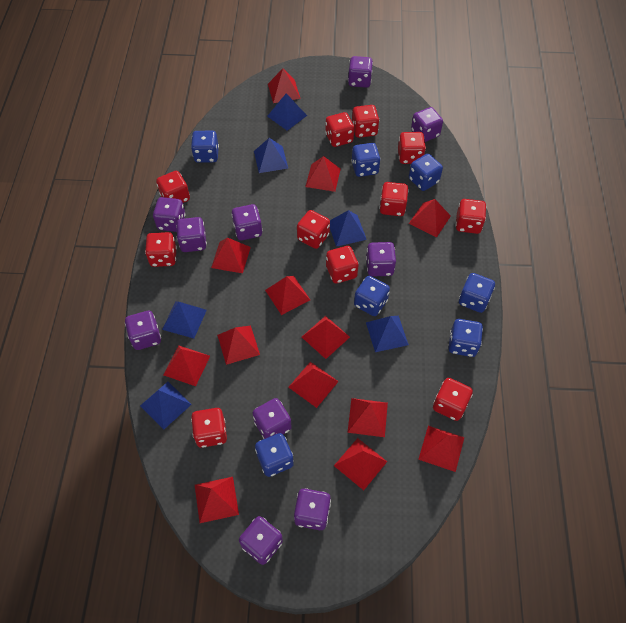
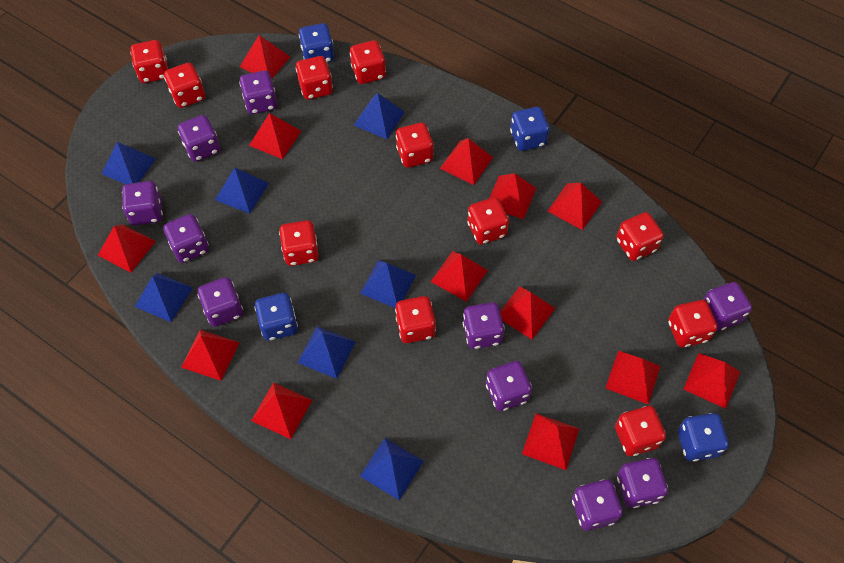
blue dice: 7 -> 4
blue pyramid: 6 -> 7

